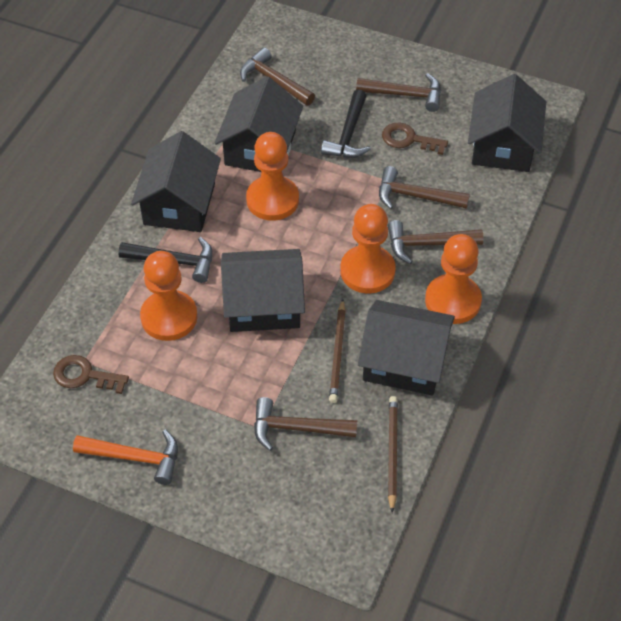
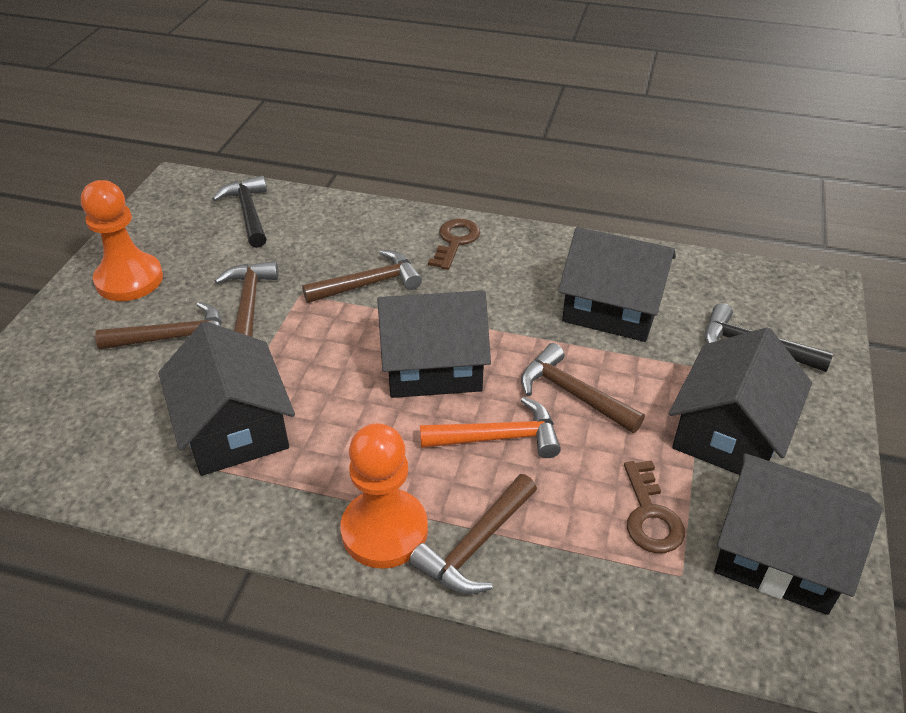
brown pencil: 2 -> 0
orange pawn: 4 -> 2

